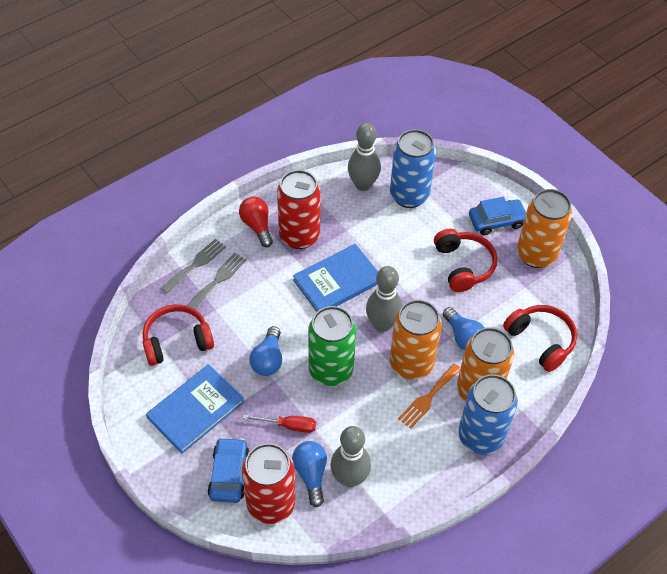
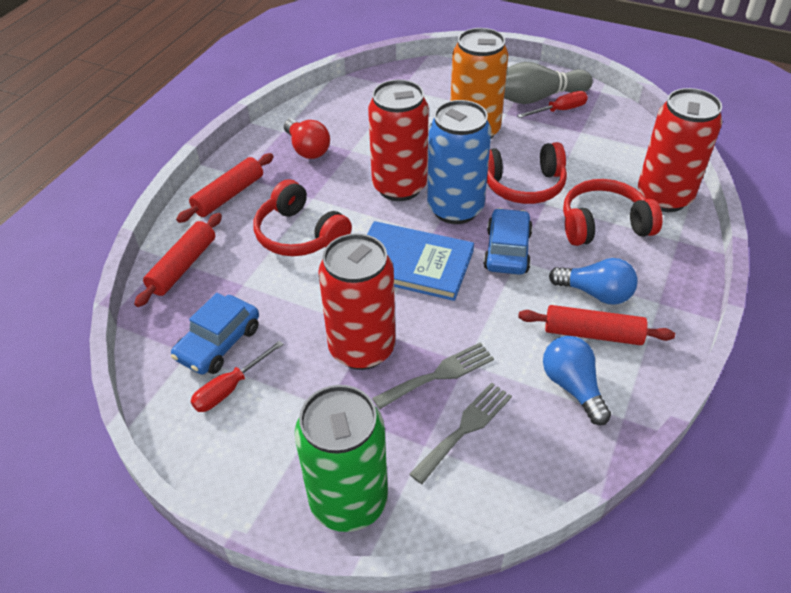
blue book: 2 -> 1
blue can: 2 -> 1
blue light bulb: 3 -> 2
grey bowling pin: 3 -> 1
orange can: 3 -> 1
orange fork: 1 -> 0
red can: 2 -> 3
red rolling pin: 0 -> 3
red screwdriver: 1 -> 2

